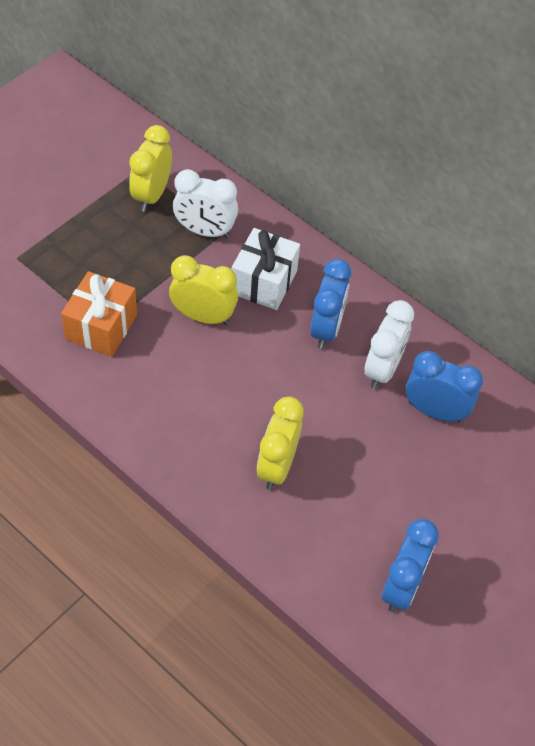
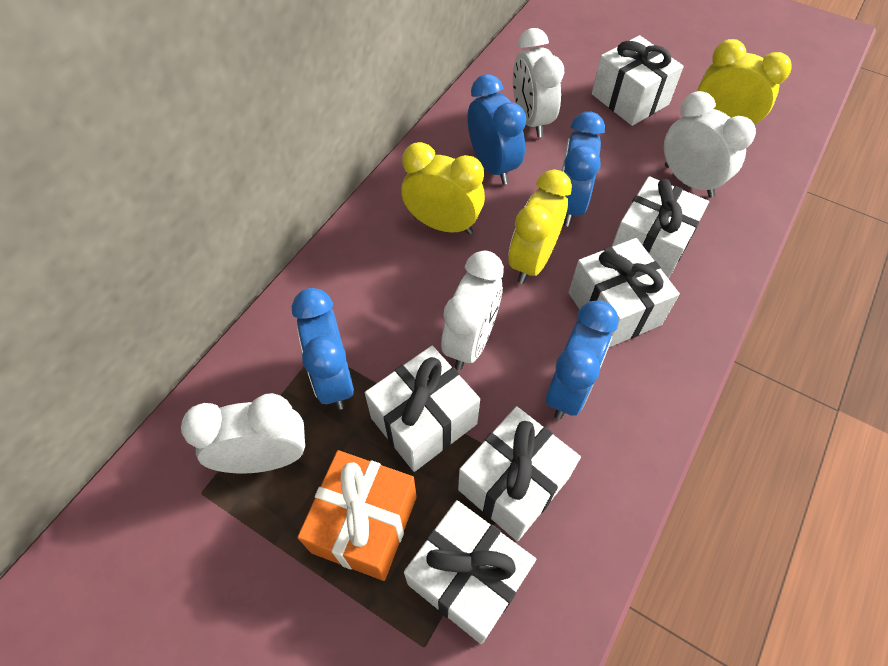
blue clock: 3 -> 4
white clock: 2 -> 4
white gift: 1 -> 6

